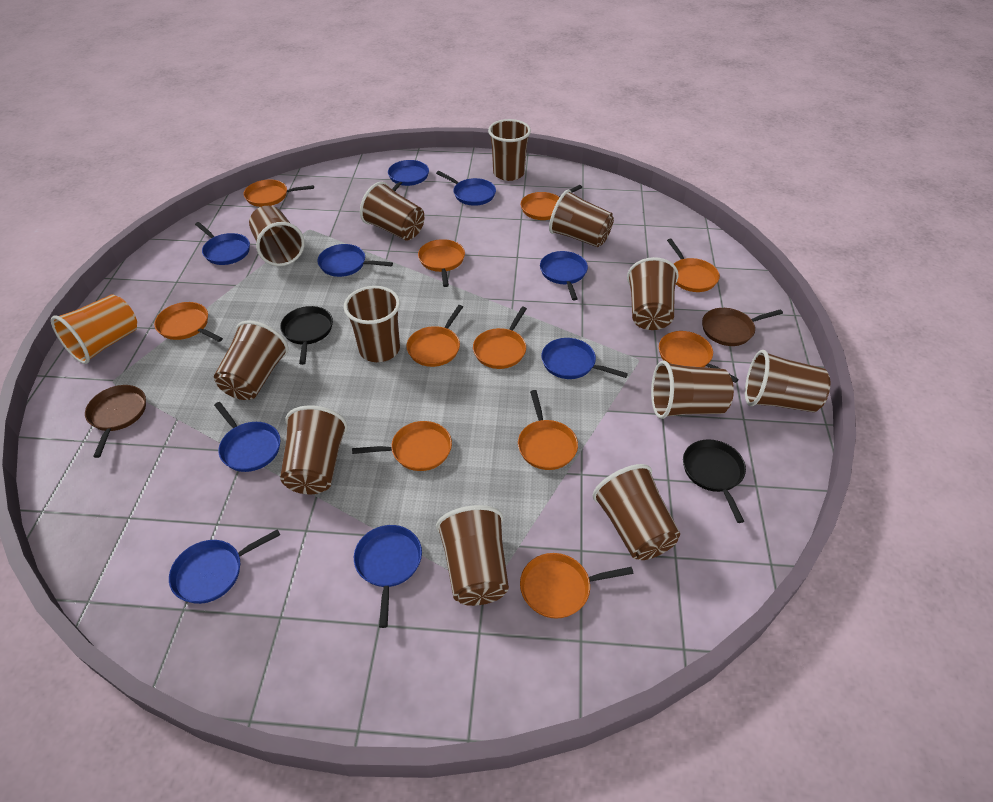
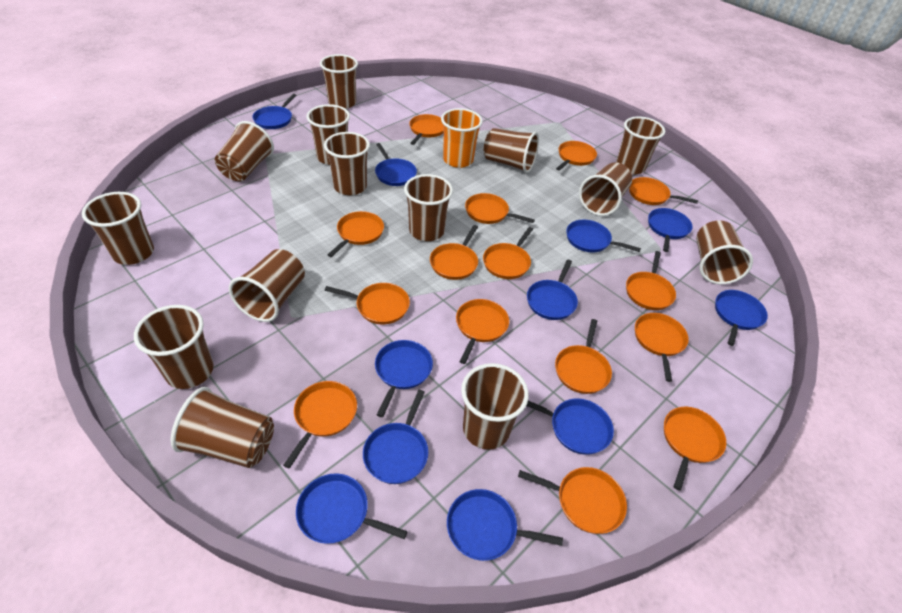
black pan: 2 -> 0
blue pan: 9 -> 11
brown cup: 12 -> 14
brown pan: 2 -> 0
orange pan: 11 -> 15

